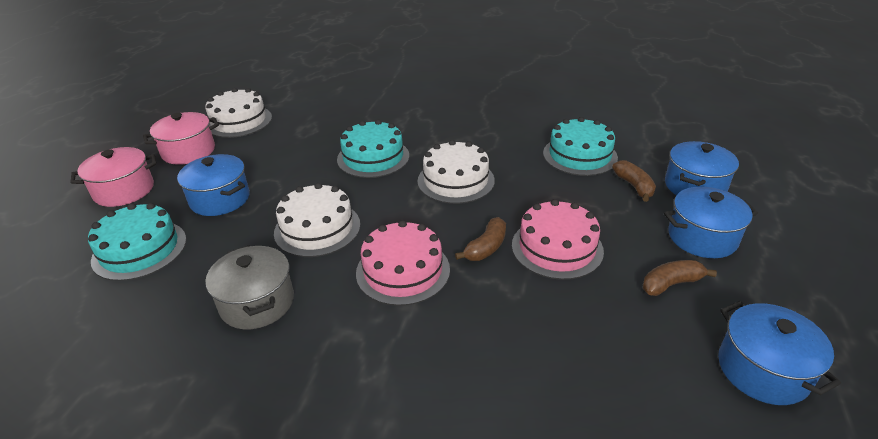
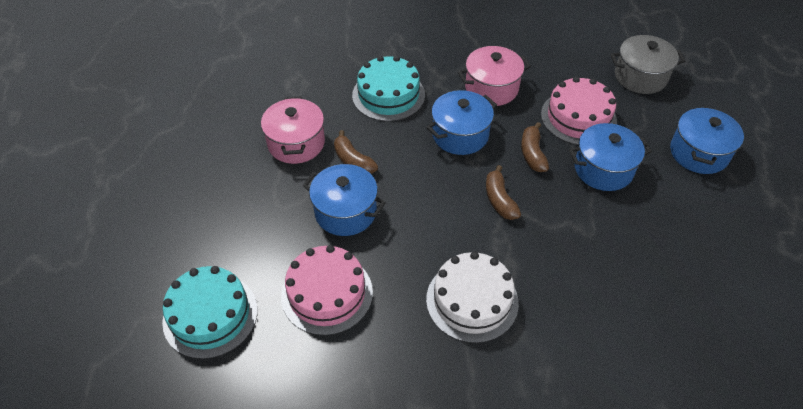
turquoise cake: 3 -> 2
white cake: 3 -> 1

